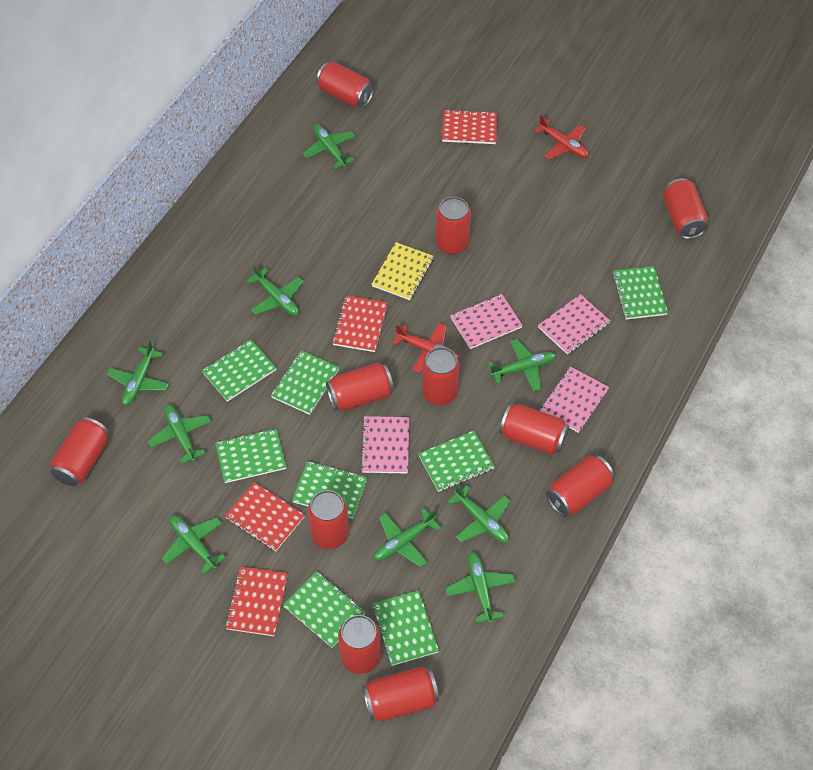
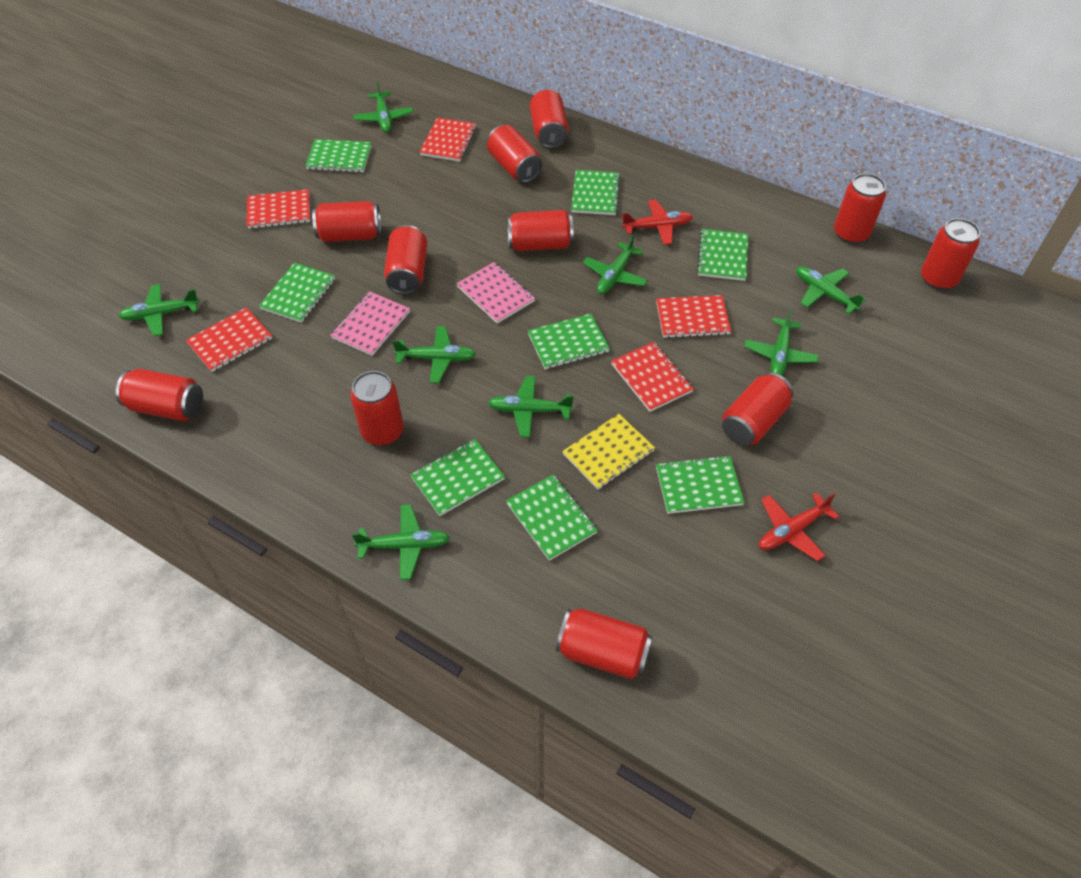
green plane: 9 -> 8
pink notebook: 4 -> 2
red notebook: 4 -> 5

